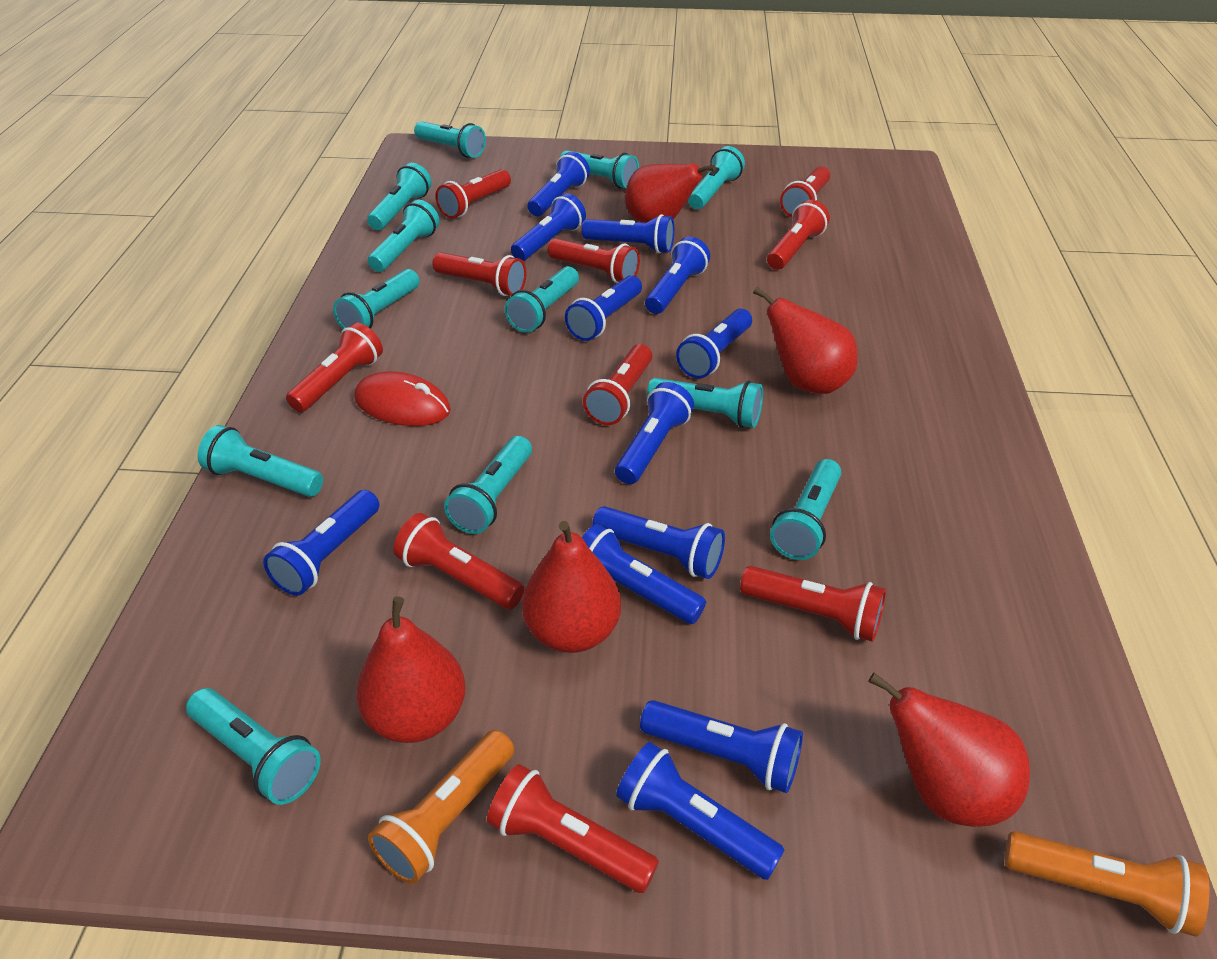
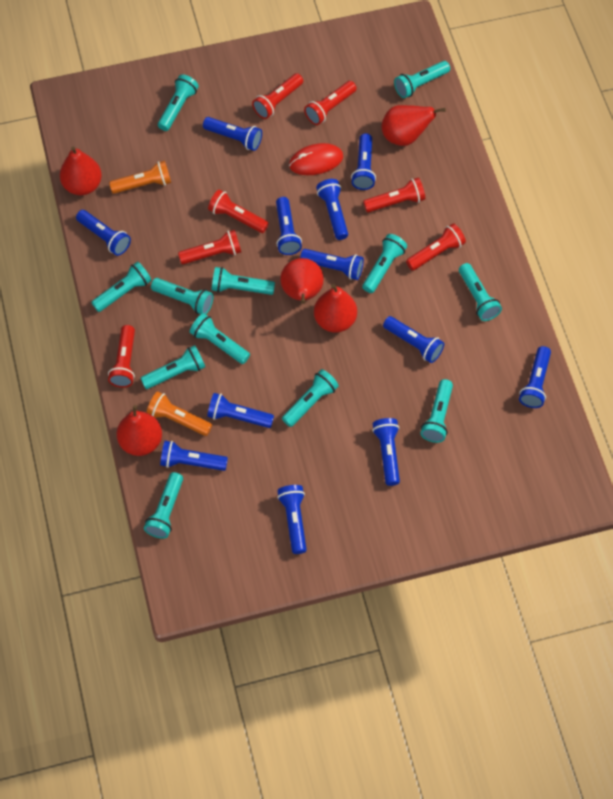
red flashlight: 10 -> 7

